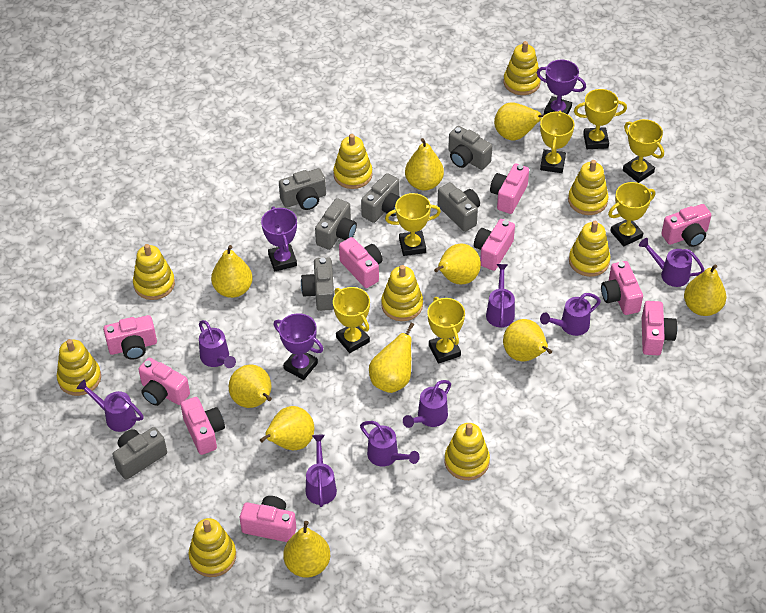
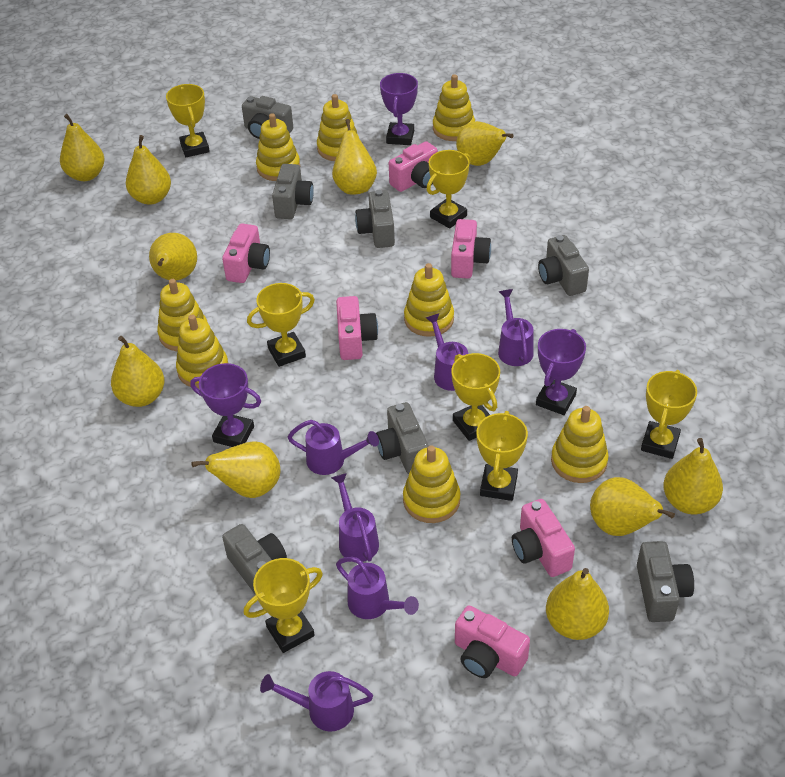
pink camera: 10 -> 6
purple watering can: 8 -> 6
yellow stacking toy: 9 -> 8

